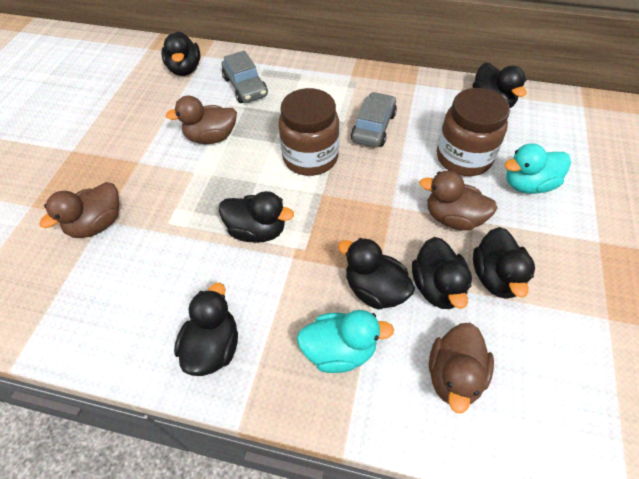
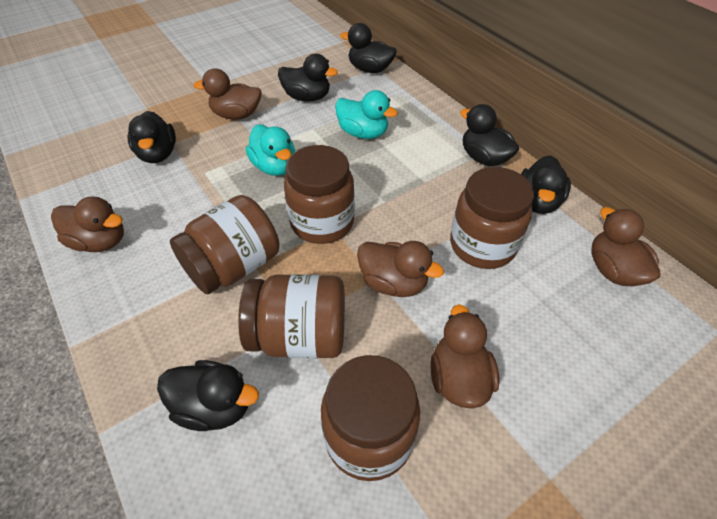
black duck: 7 -> 6
brown duck: 4 -> 5
brown jar: 2 -> 5
grey car: 2 -> 0

